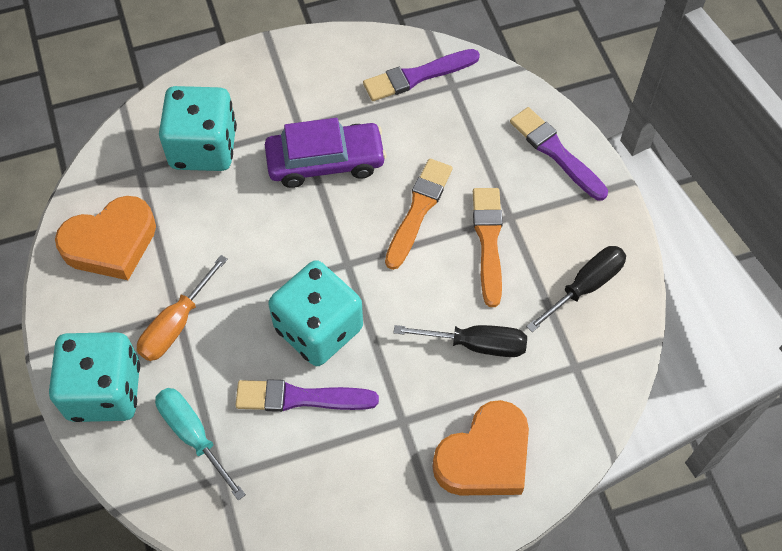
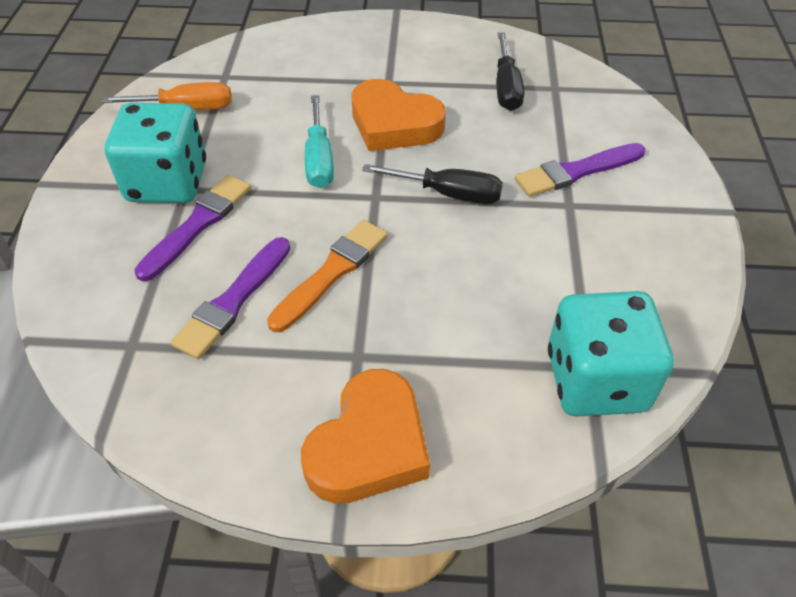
orange brush: 2 -> 1
purple car: 1 -> 0
turquoise dice: 3 -> 2

